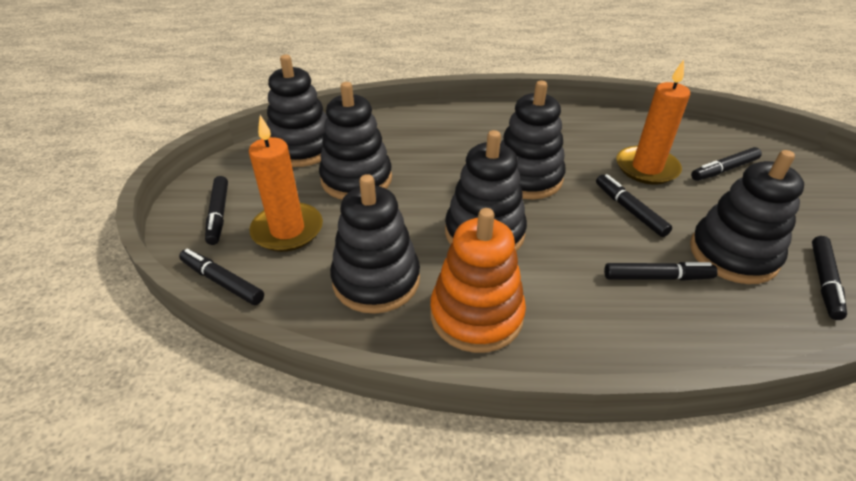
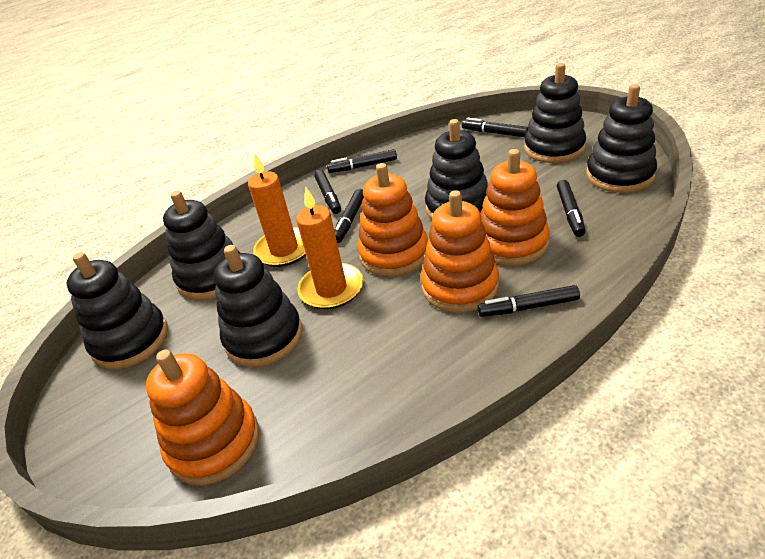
orange stacking toy: 1 -> 4

